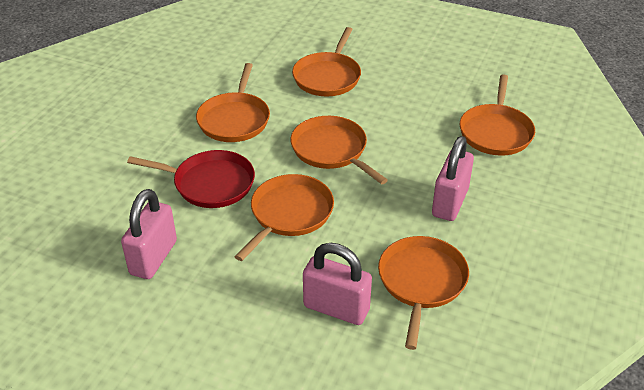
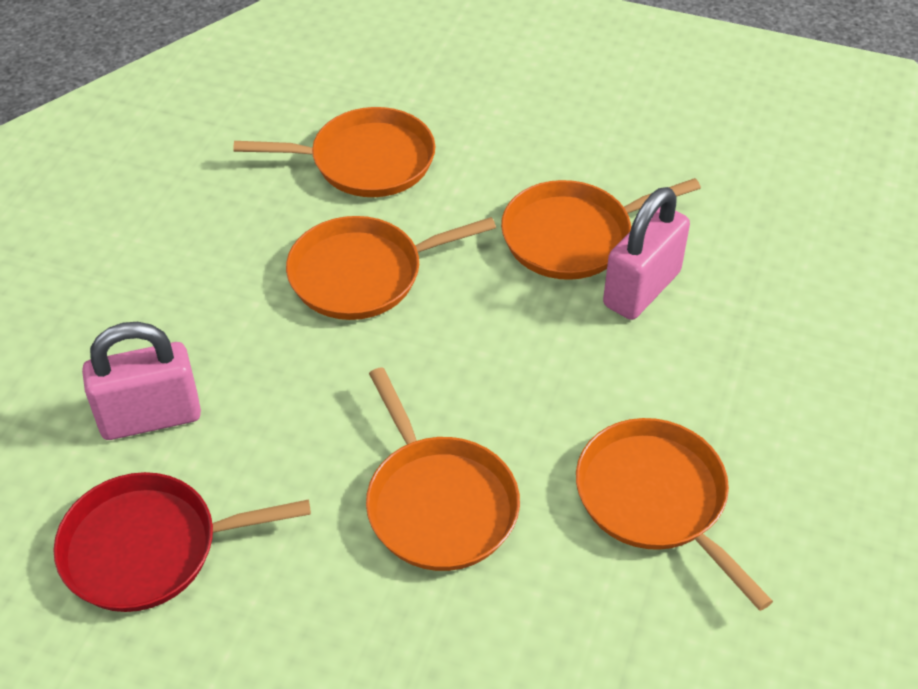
orange pan: 6 -> 5
pink padlock: 3 -> 2

